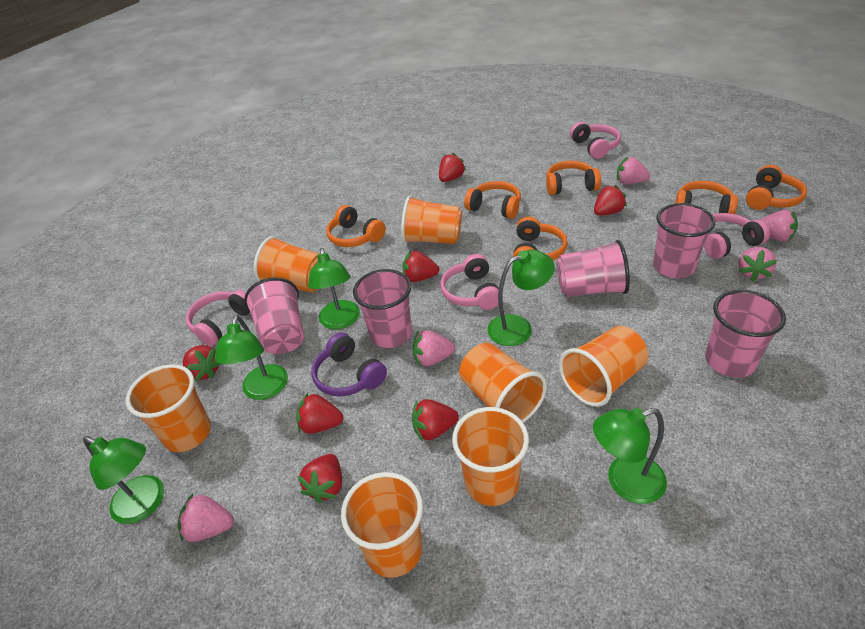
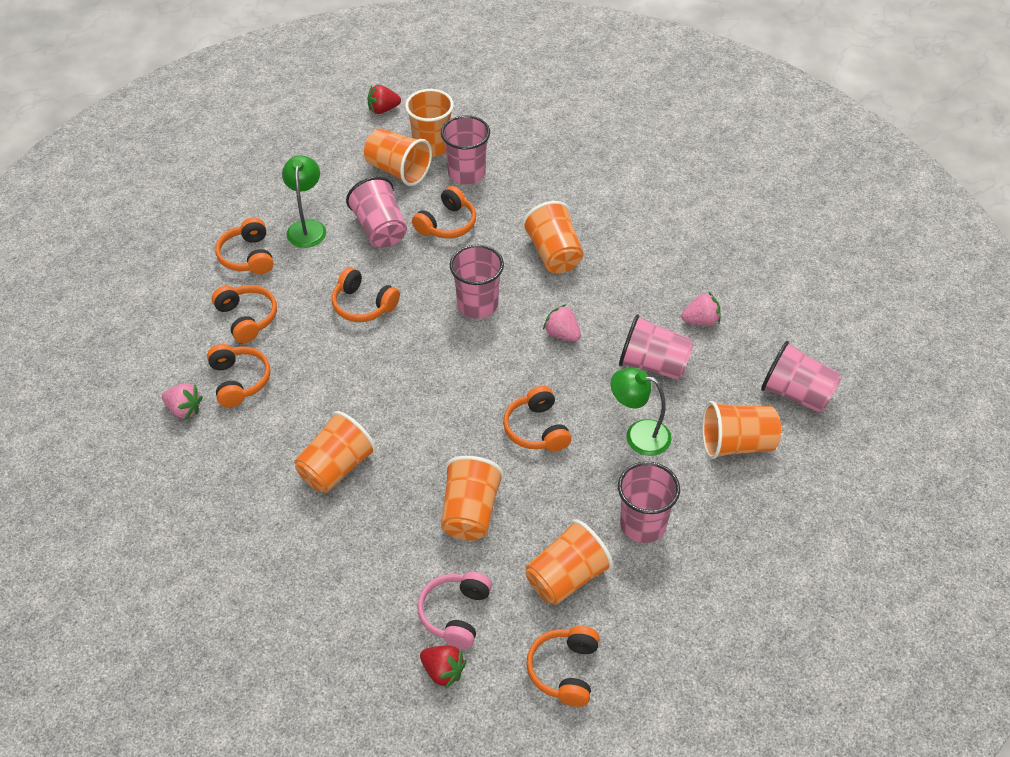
green lamp: 5 -> 2
orange headphones: 6 -> 7
pink cup: 5 -> 6
pink headphones: 4 -> 1
pink strawberry: 5 -> 3
purple headphones: 1 -> 0
red strawberry: 7 -> 2

